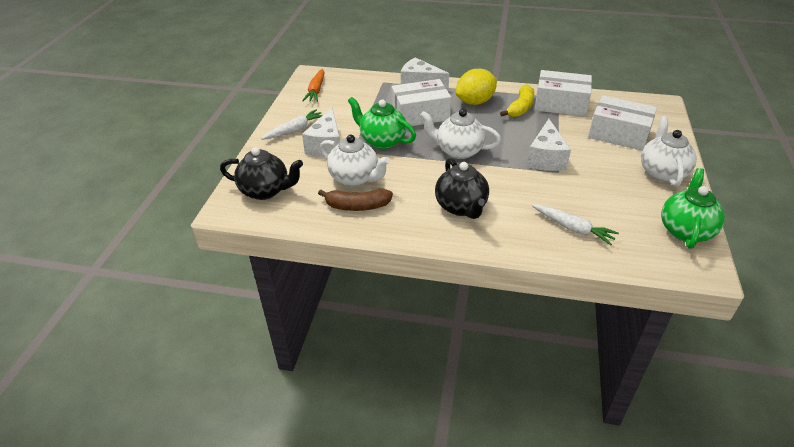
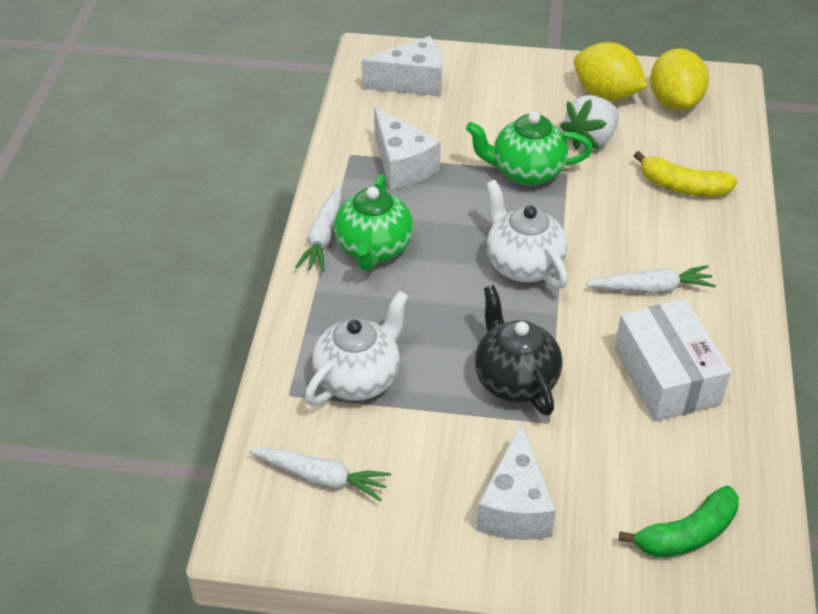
black teapot: 2 -> 1
brown banana: 1 -> 0
green banana: 0 -> 1
orange carrot: 1 -> 0
white box: 3 -> 1
white carrot: 2 -> 3
white strawberry: 0 -> 1
white teapot: 3 -> 2
yellow lemon: 1 -> 2

